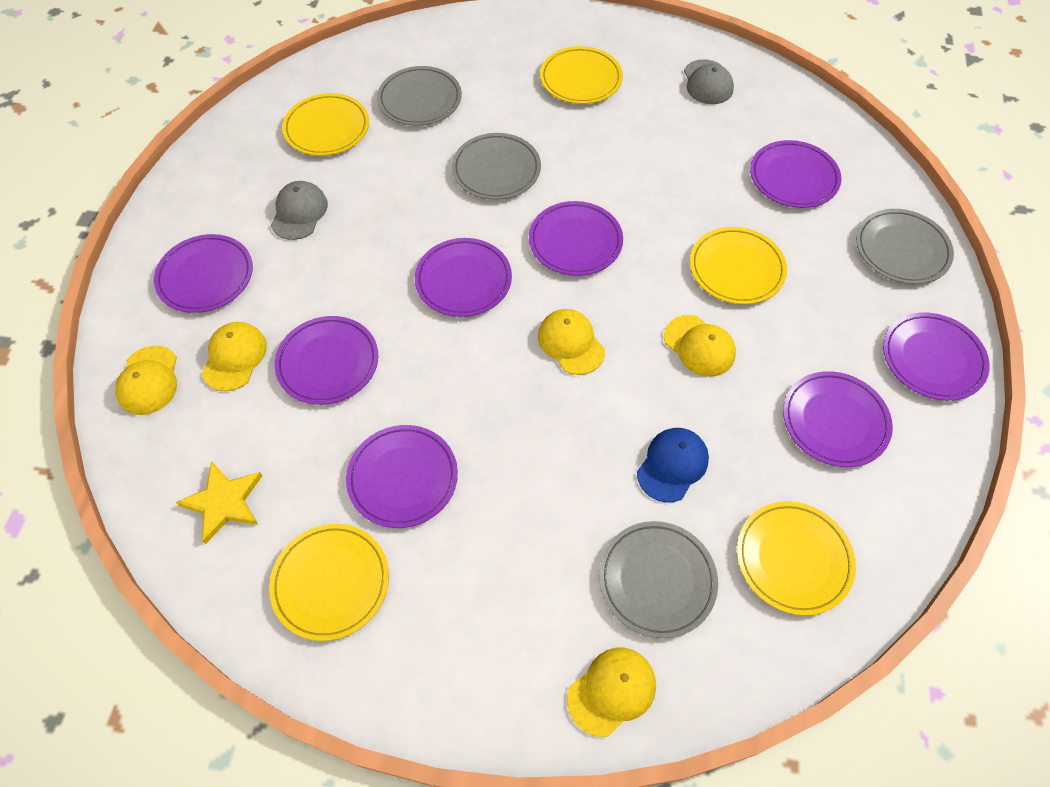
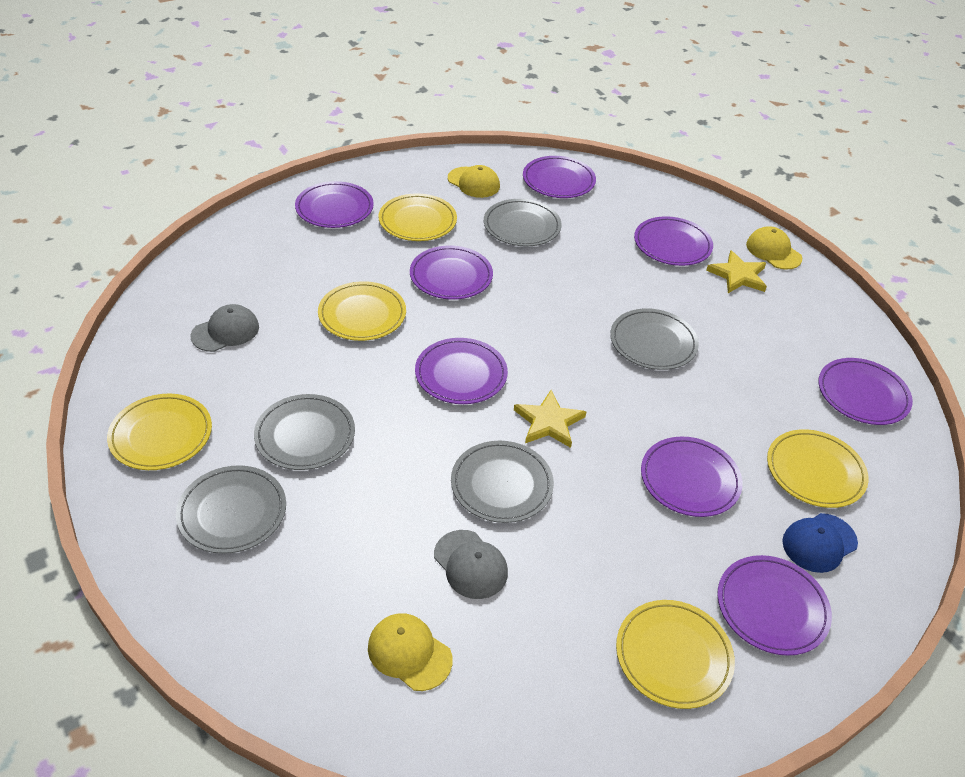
grey plate: 4 -> 5
yellow cap: 5 -> 3
yellow star: 1 -> 2

